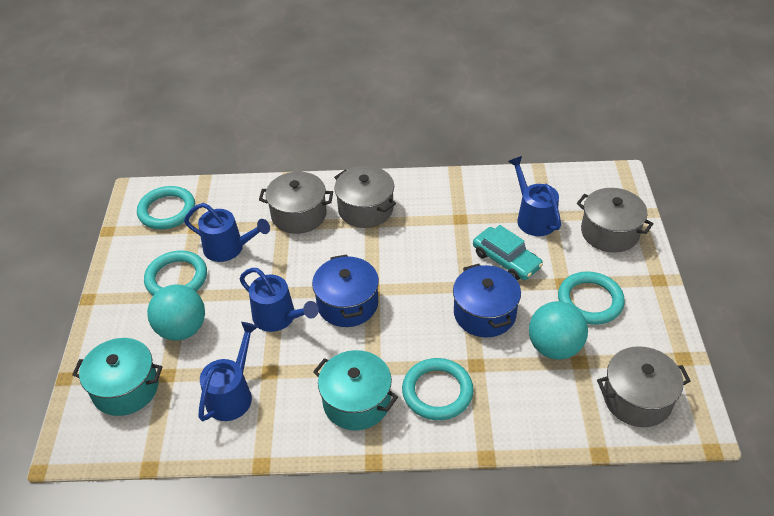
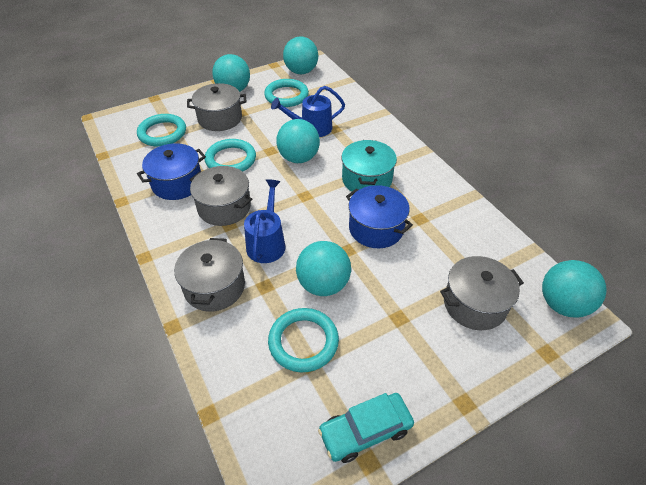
blue watering can: 4 -> 2
turquoise ball: 2 -> 5
turquoise pot: 2 -> 1

